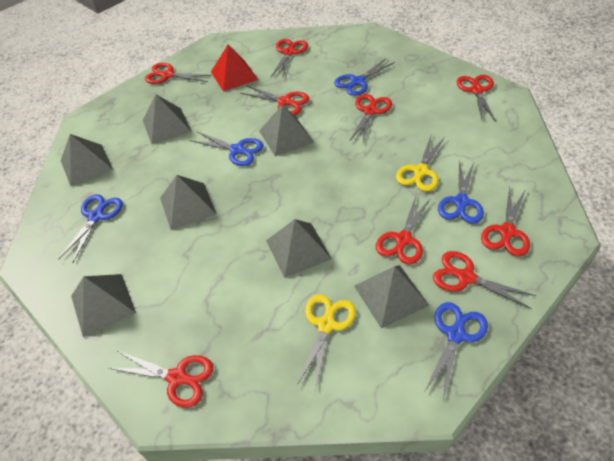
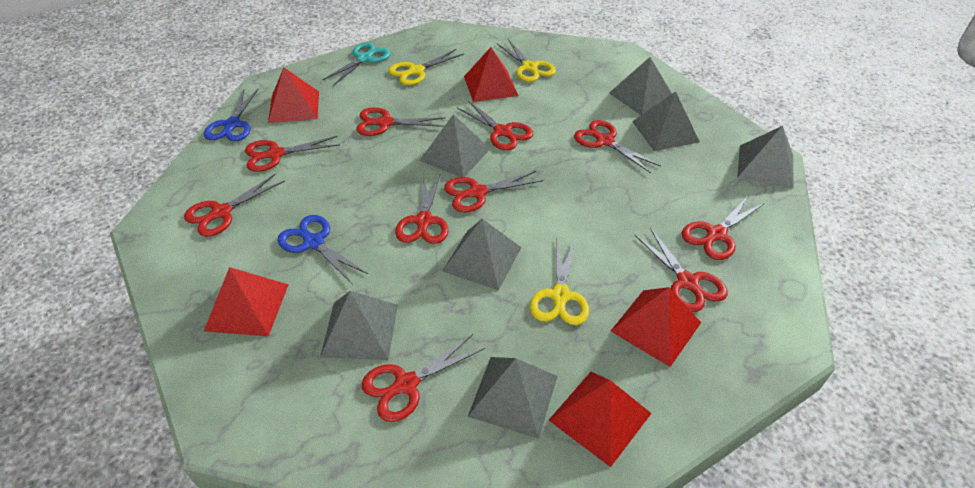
blue scissors: 5 -> 2
red pyramid: 1 -> 5
red scissors: 9 -> 10
turquoise scissors: 0 -> 1
yellow scissors: 2 -> 3

